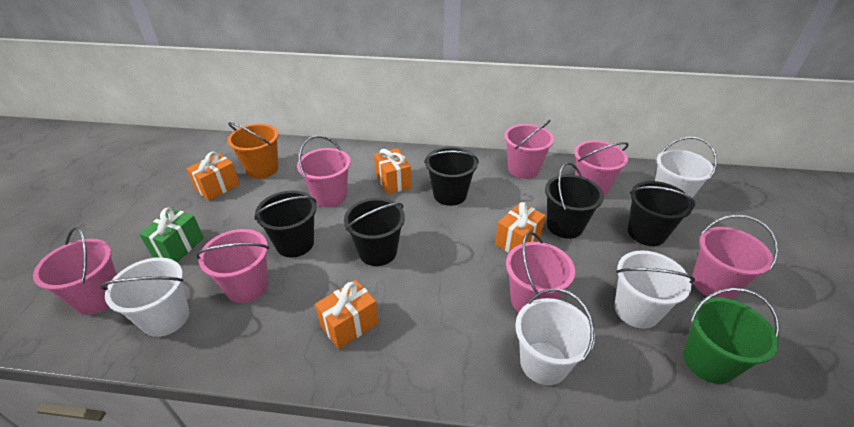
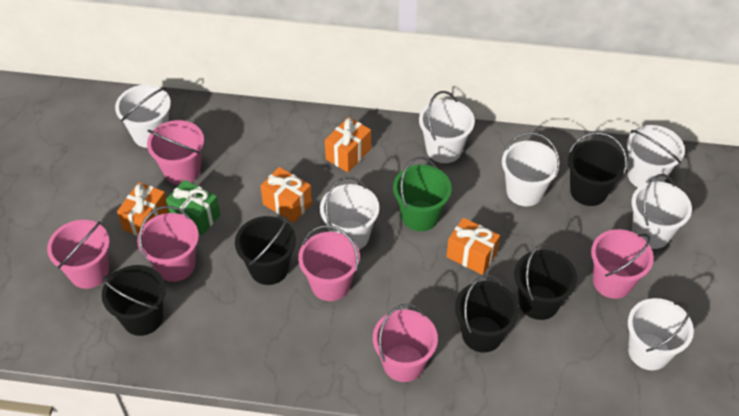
orange bucket: 1 -> 0
pink bucket: 7 -> 6
white bucket: 4 -> 7

